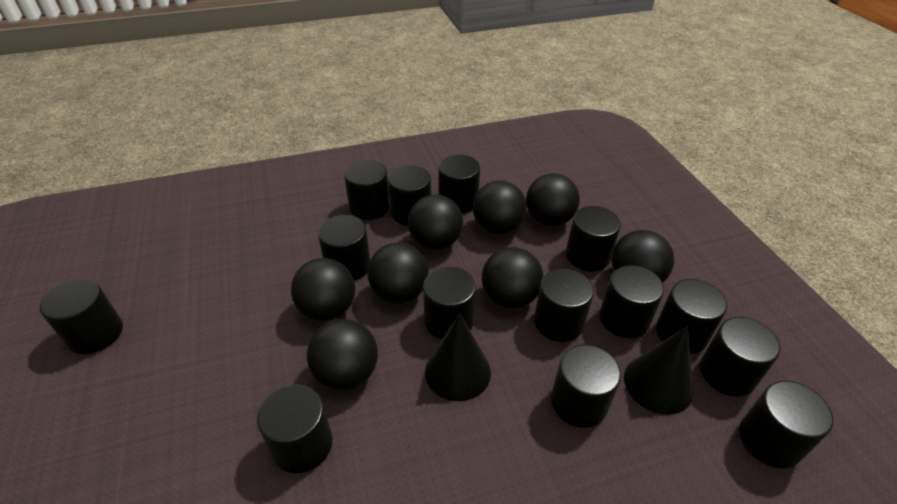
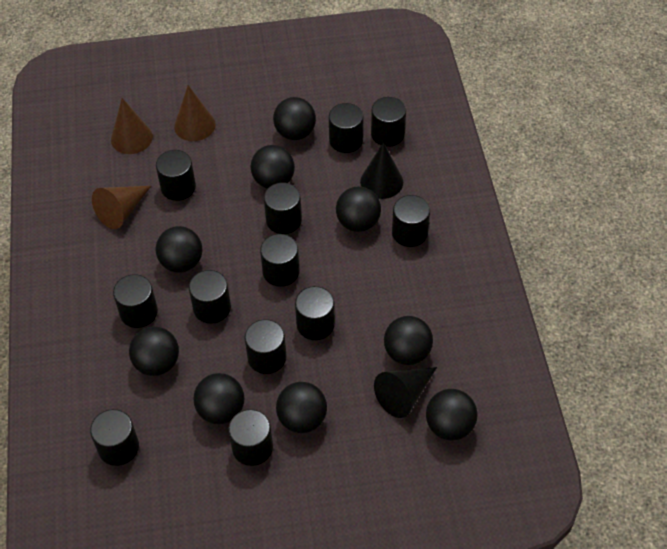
black ball: 8 -> 9
black cylinder: 14 -> 12
brown cone: 0 -> 3

